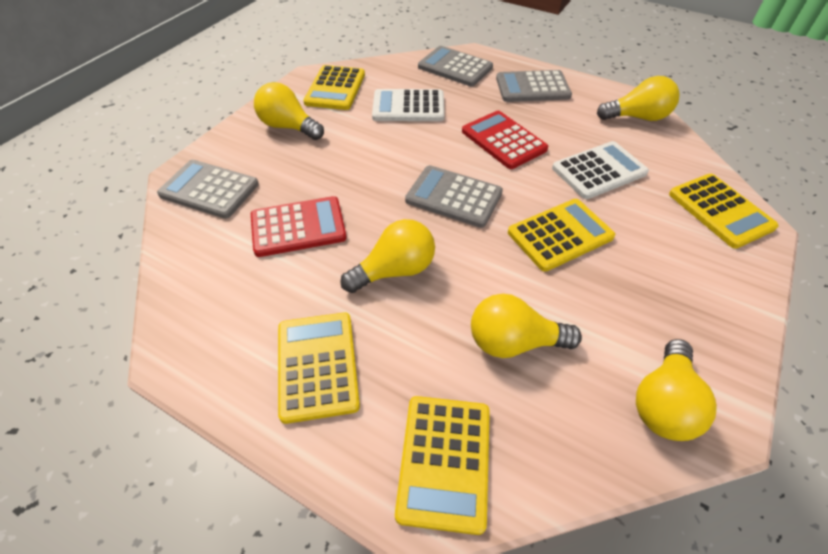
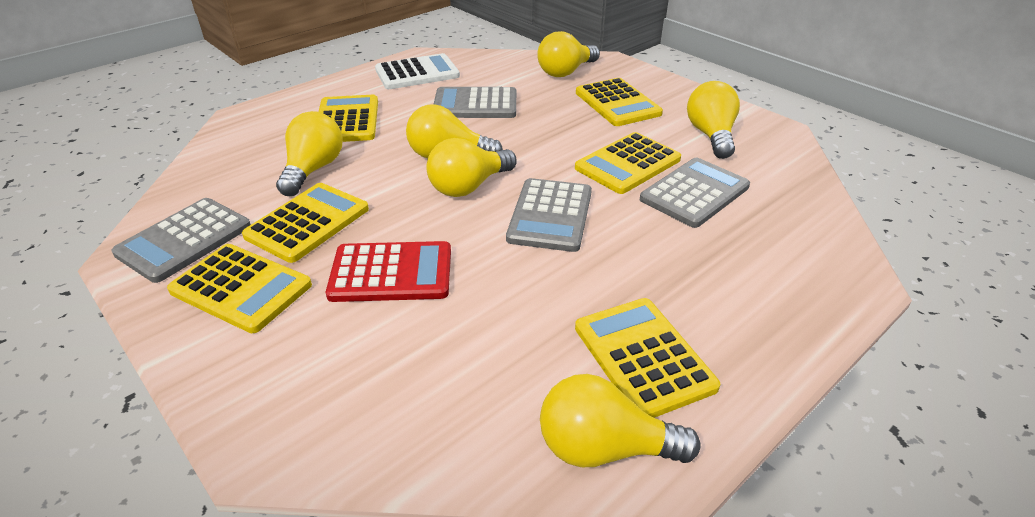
red calculator: 2 -> 1
white calculator: 2 -> 1
yellow calculator: 5 -> 6
yellow light bulb: 5 -> 6

